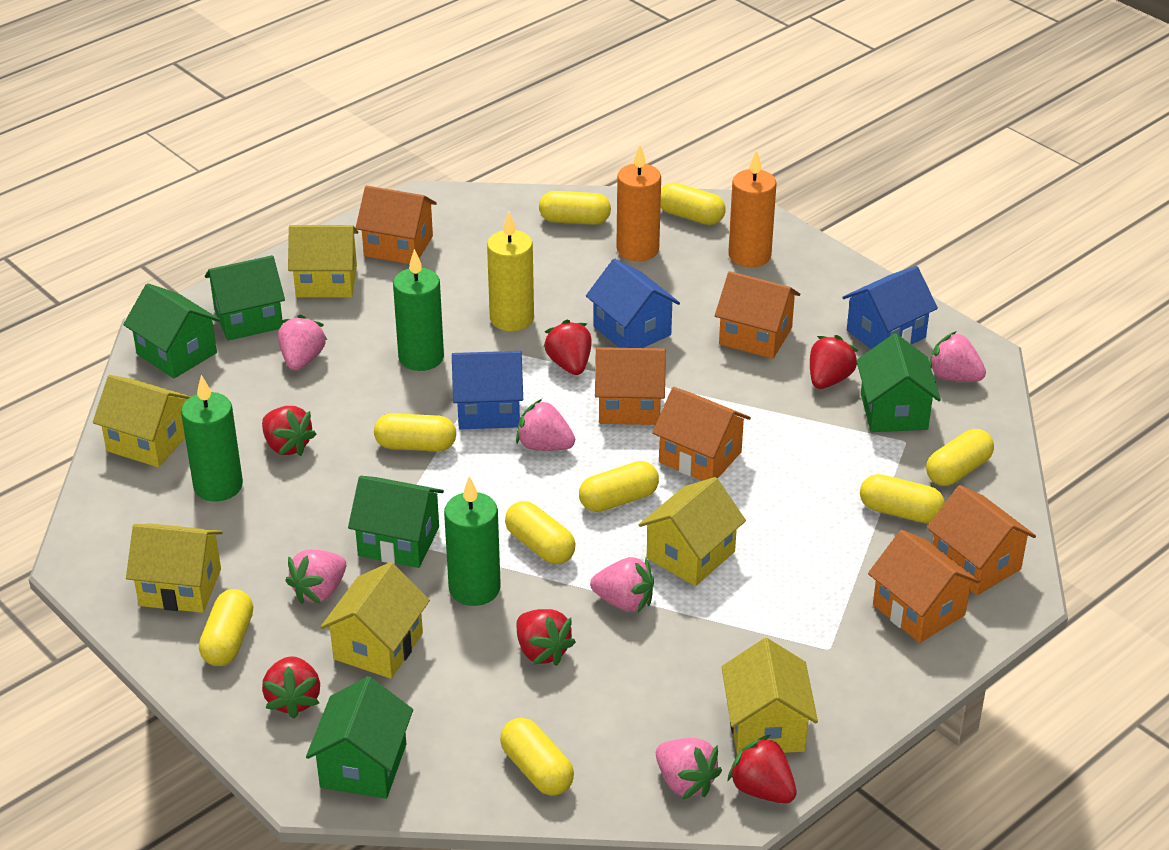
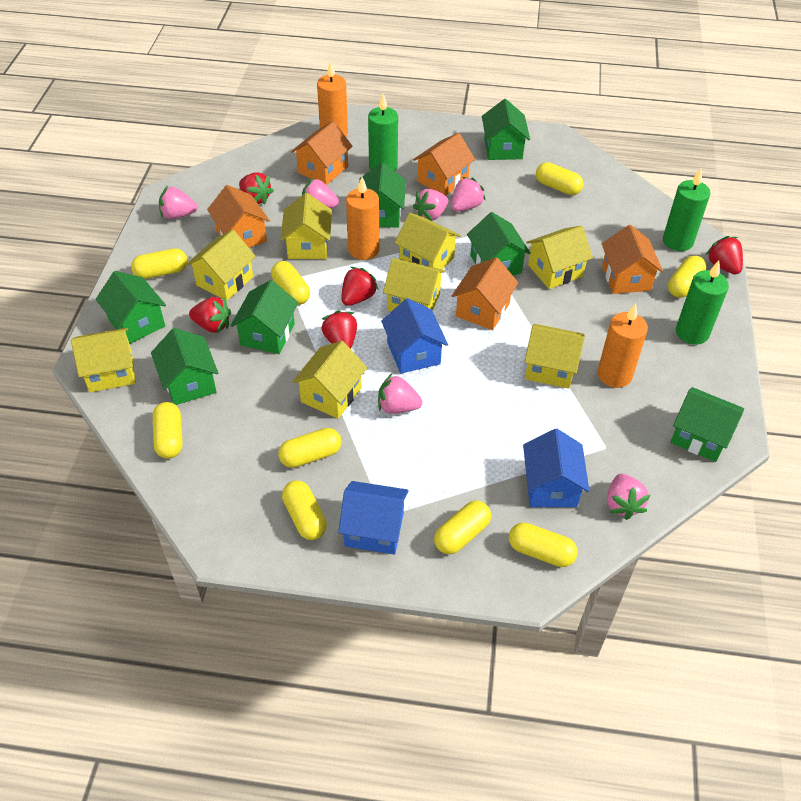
green house: 5 -> 7
orange candle: 2 -> 3
orange house: 6 -> 5
red strawberry: 6 -> 5
yellow candle: 1 -> 0
yellow house: 6 -> 8

